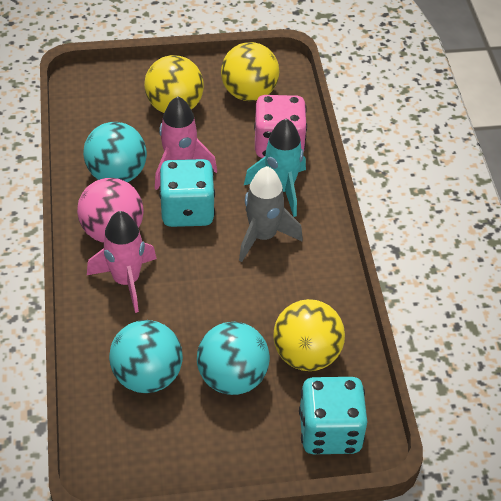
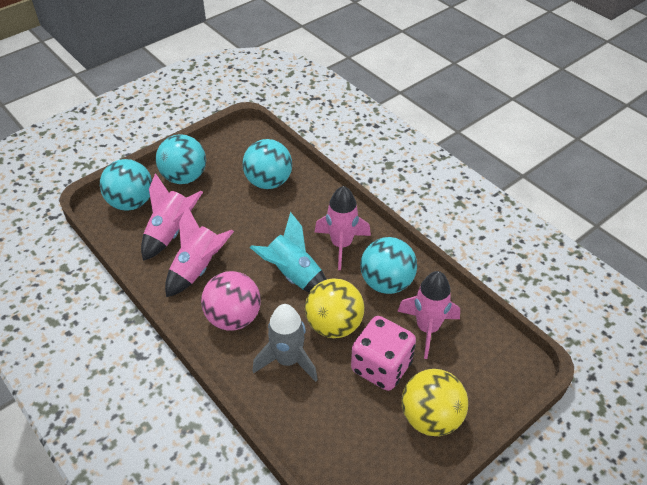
pink rocket: 2 -> 4
turquoise ball: 3 -> 4
turquoise dice: 2 -> 0
yellow ball: 3 -> 2

